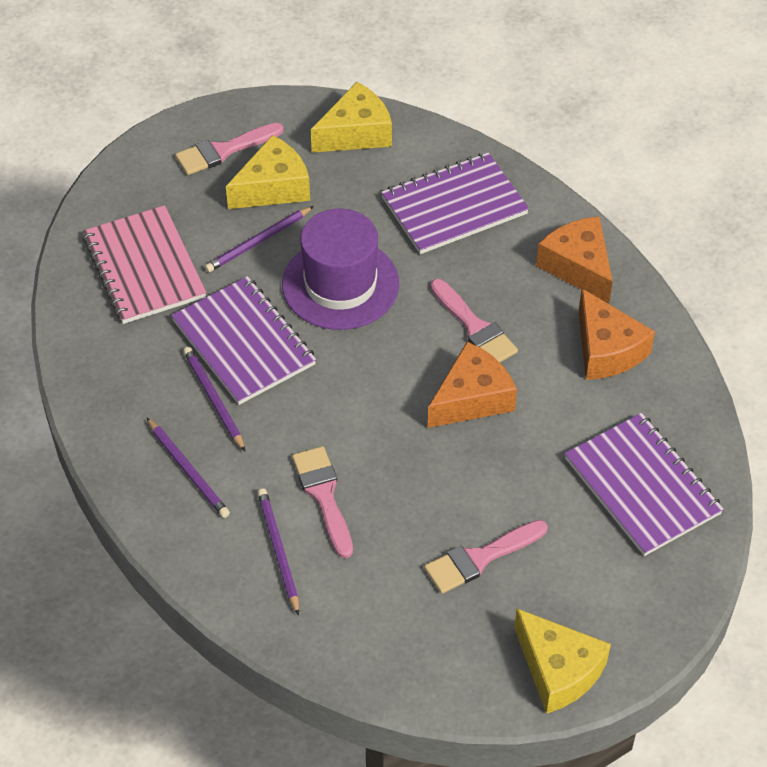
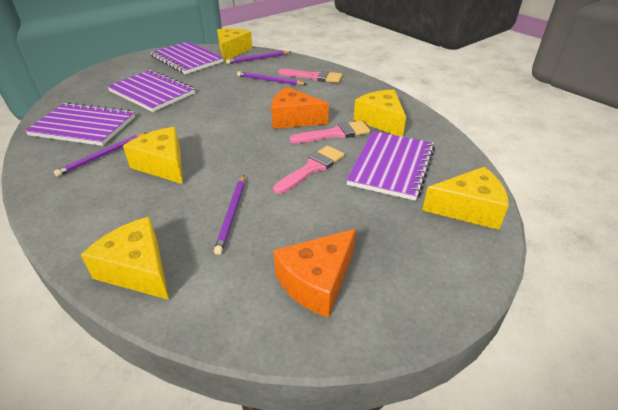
orange cheese: 3 -> 2
pink brush: 4 -> 3
pink notebook: 1 -> 0
purple hat: 1 -> 0
purple notebook: 3 -> 4
yellow cheese: 3 -> 5

